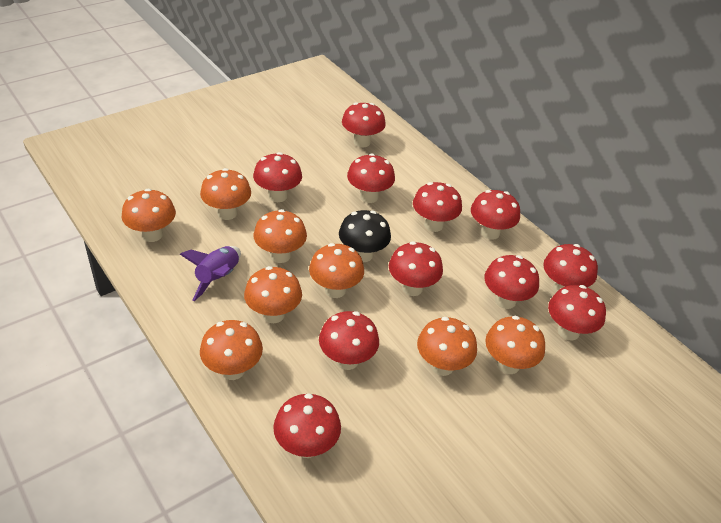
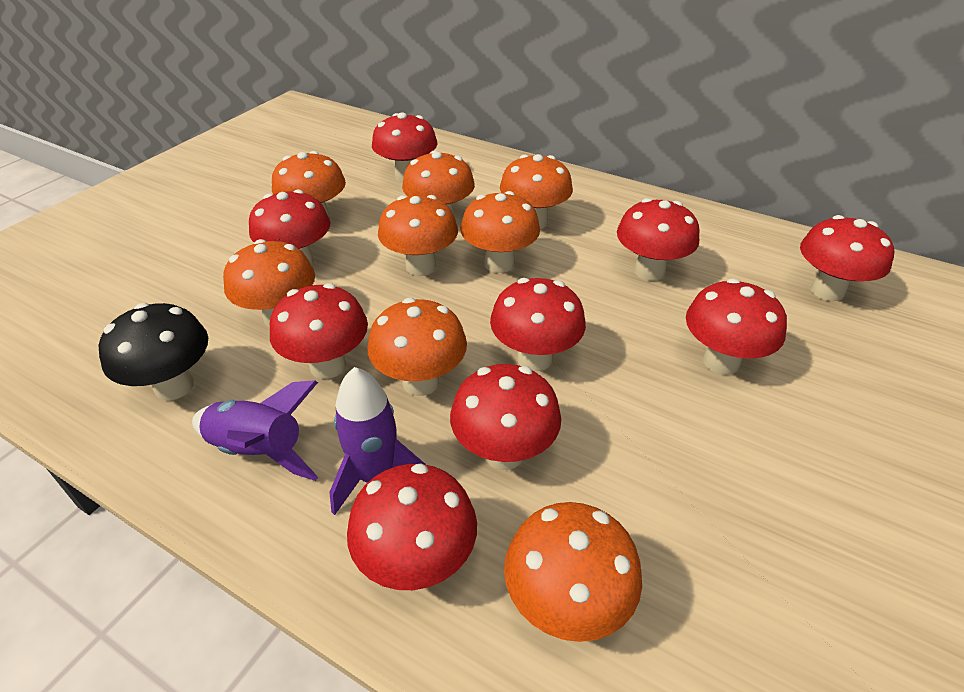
purple rocket: 1 -> 2
red mushroom: 11 -> 9

